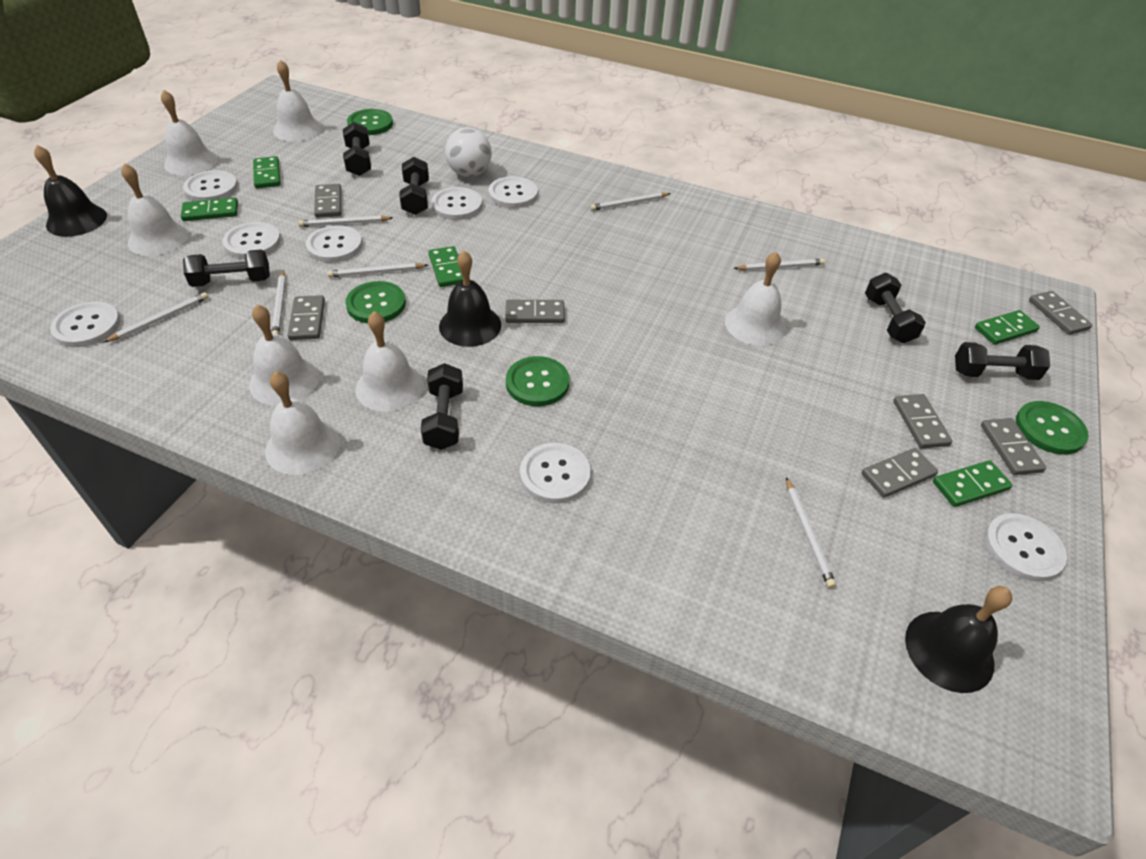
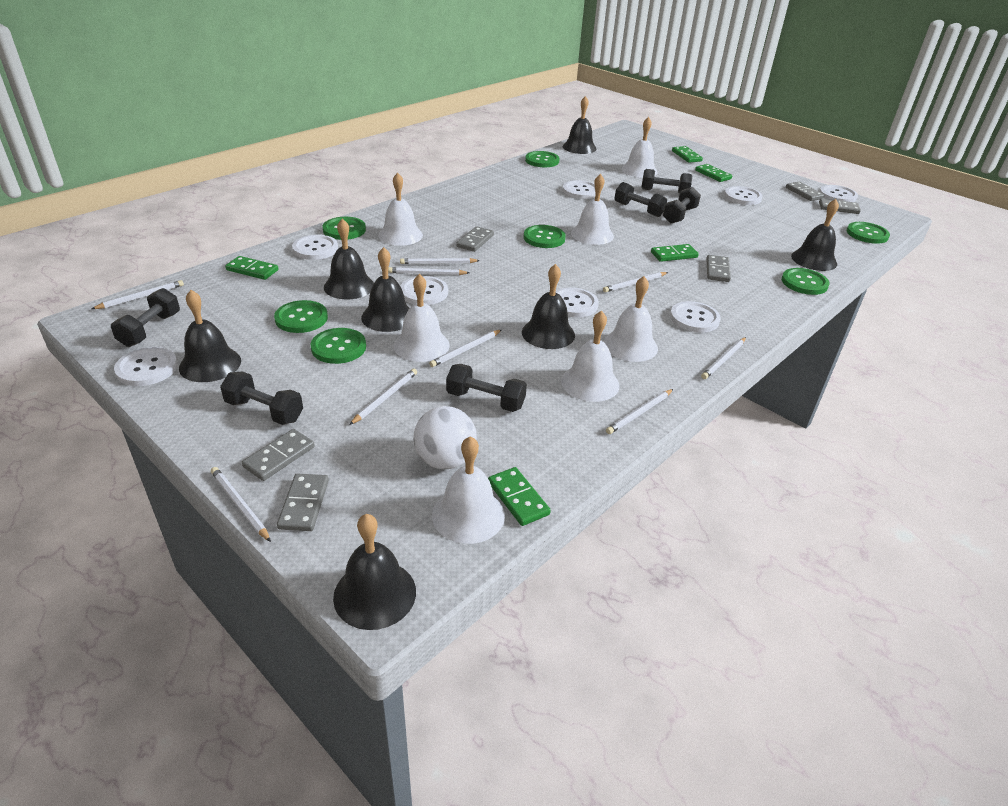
black bell: 3 -> 7
green button: 4 -> 7
grey domino: 7 -> 6
white pencil: 7 -> 9

